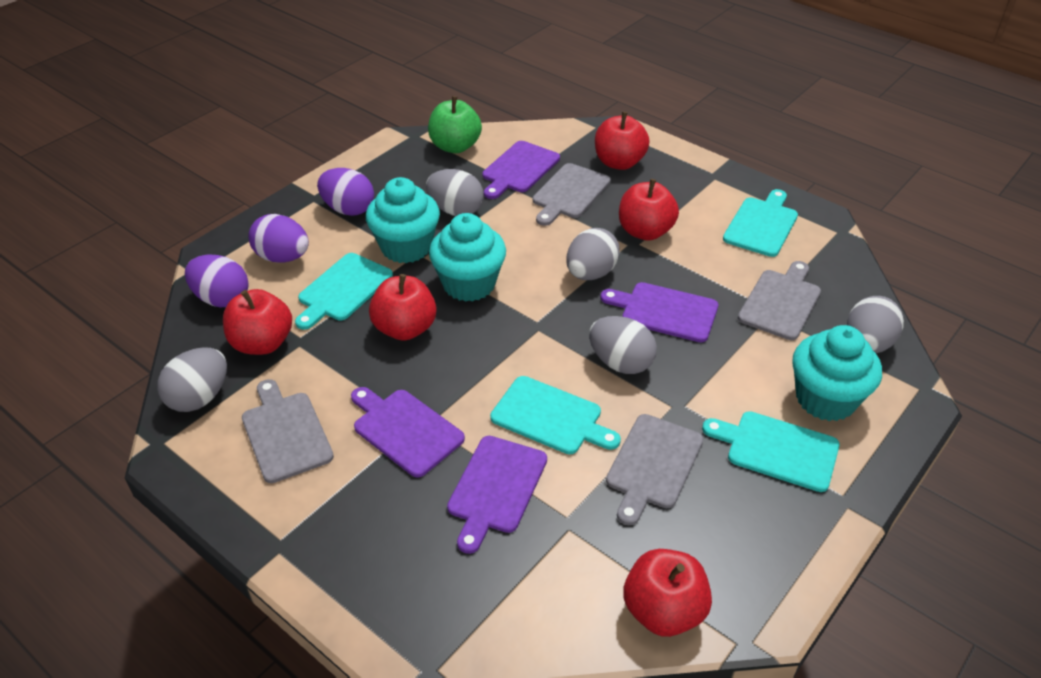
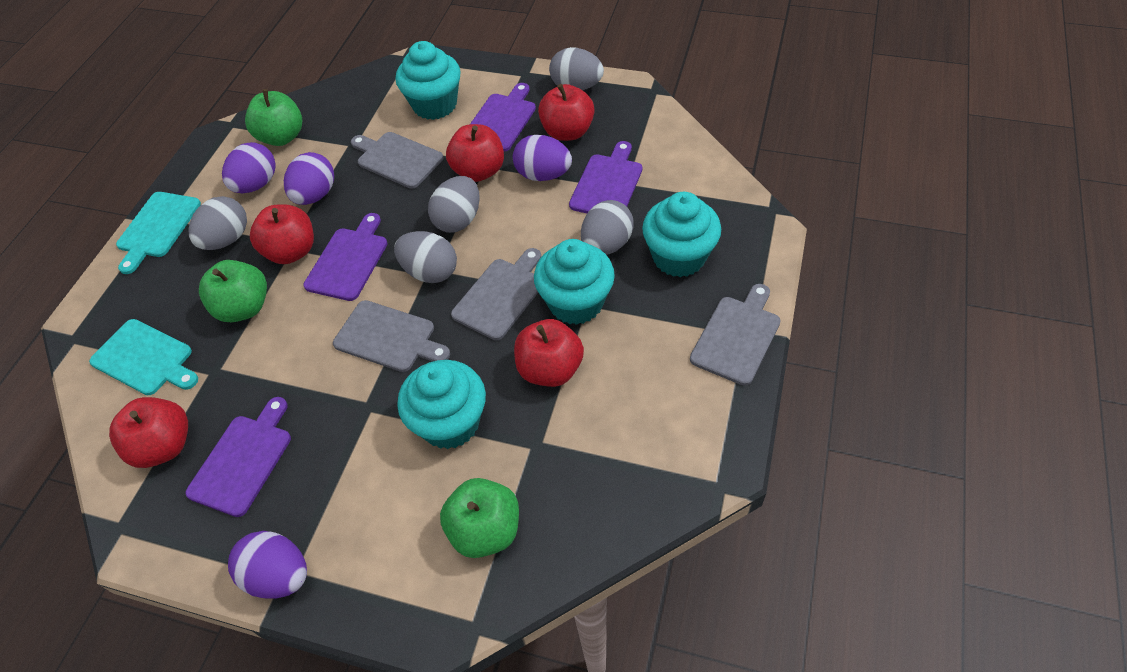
green apple: 1 -> 3
purple egg: 3 -> 4
turquoise cupcake: 3 -> 4
turquoise cutting board: 4 -> 2

